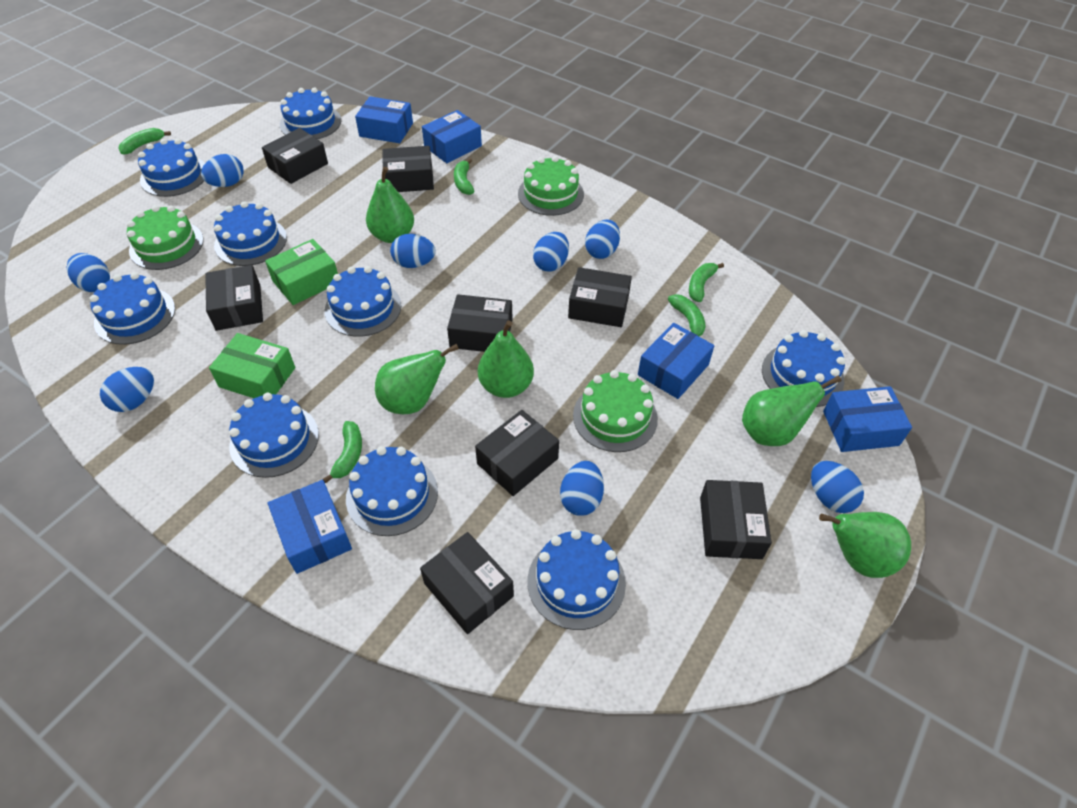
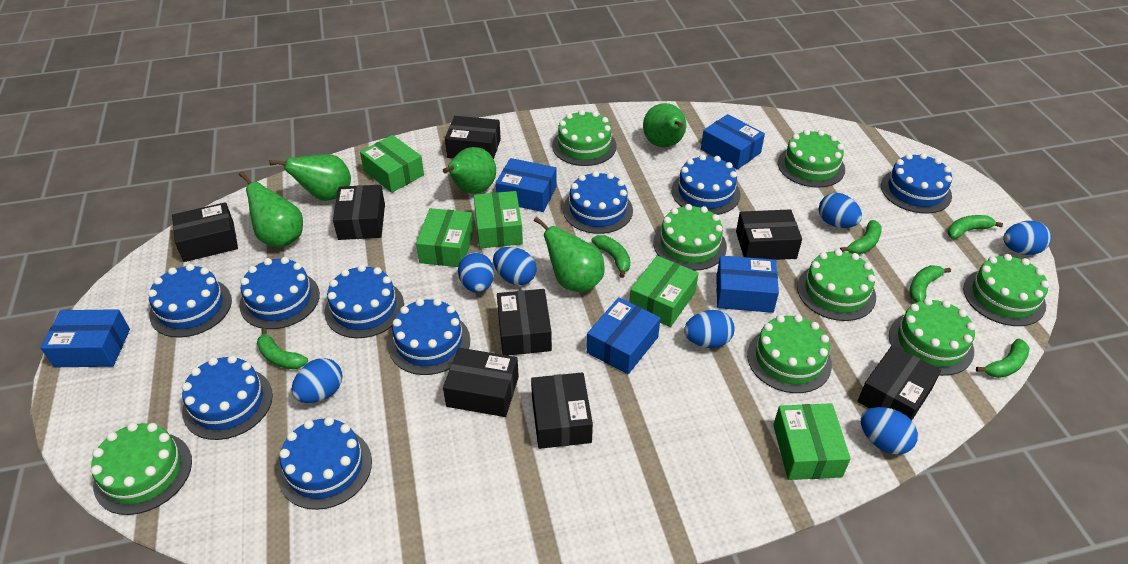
blue egg: 8 -> 7
green banana: 5 -> 6
green box: 2 -> 5
green cake: 3 -> 8

